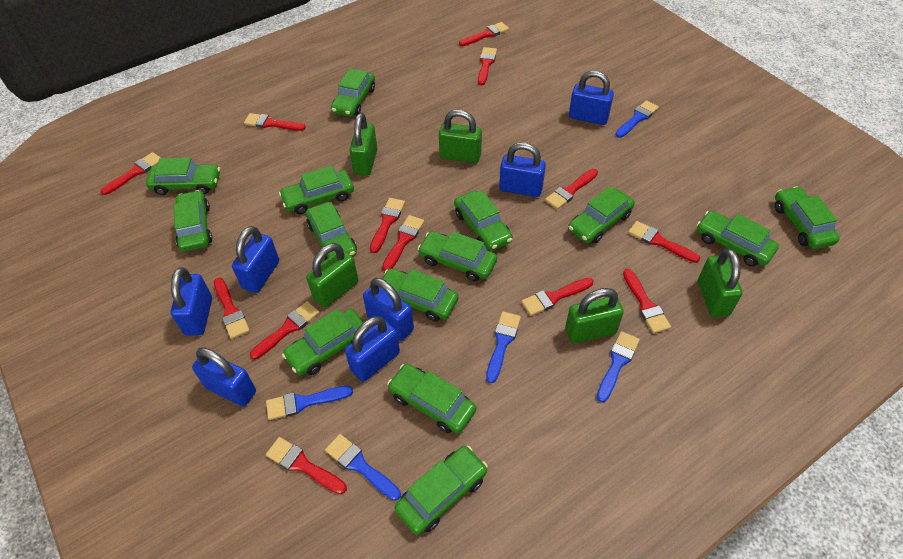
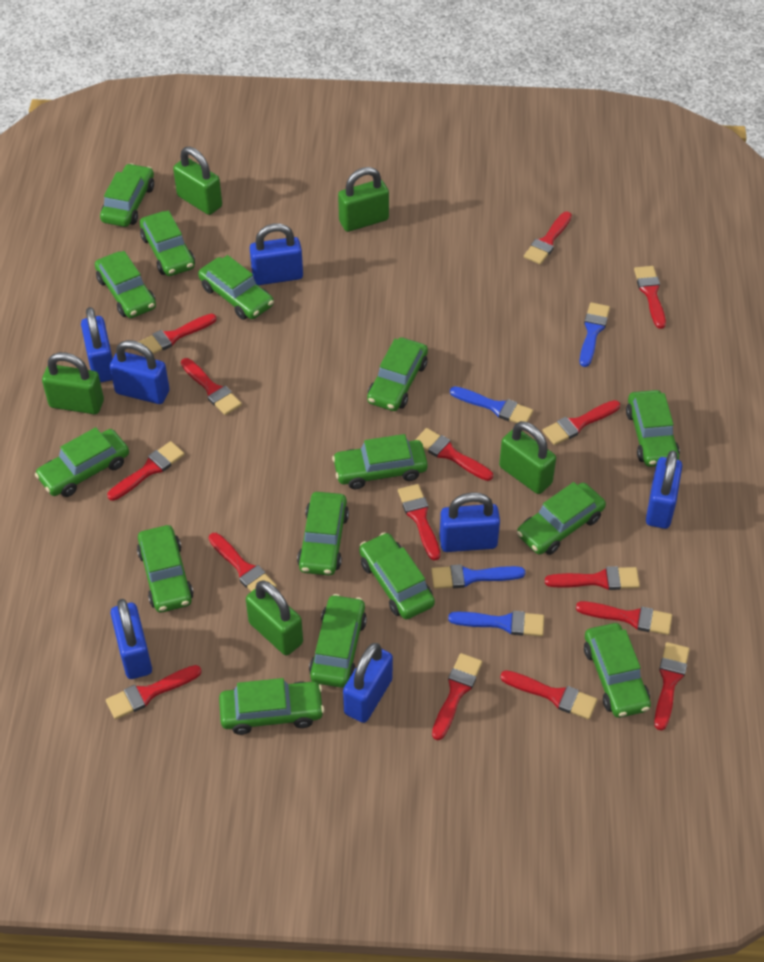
blue brush: 5 -> 4
green car: 14 -> 15
red brush: 13 -> 15

